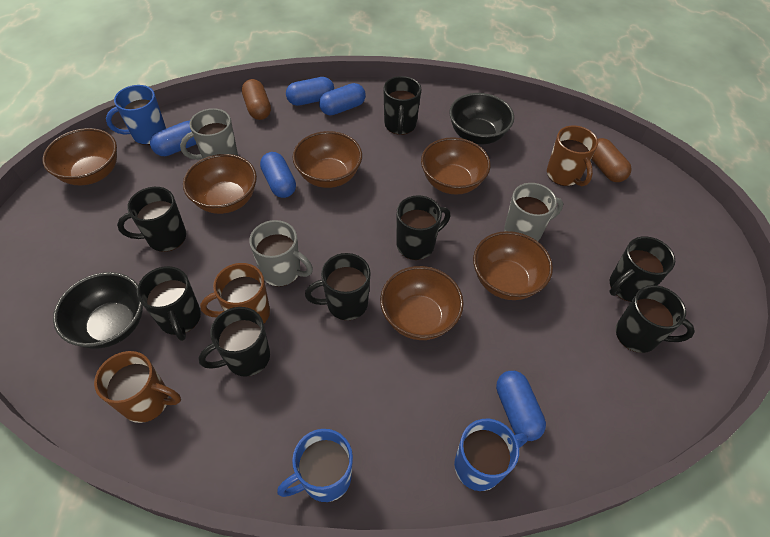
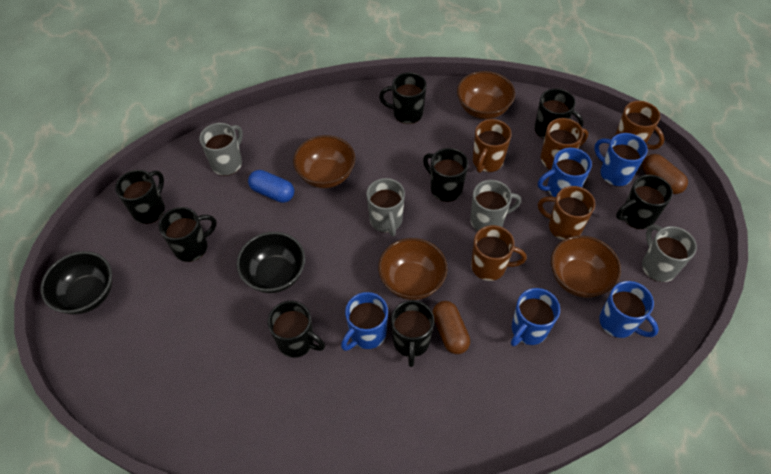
blue capsule: 5 -> 1
blue mug: 3 -> 5
brown bowl: 6 -> 4
brown mug: 3 -> 5
grey mug: 3 -> 4

